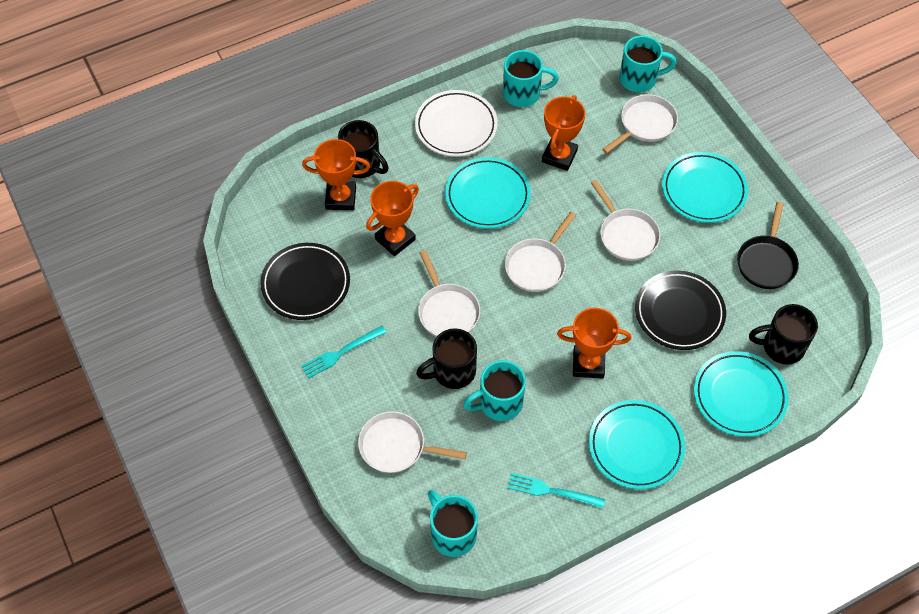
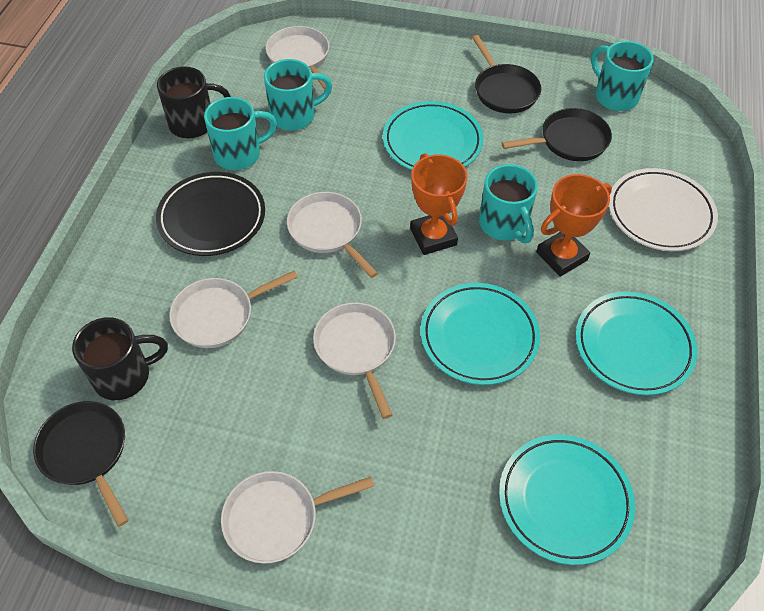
black mug: 3 -> 2
black pan: 1 -> 3
black plate: 2 -> 1
orange trophy: 4 -> 2
turquoise fork: 2 -> 0

